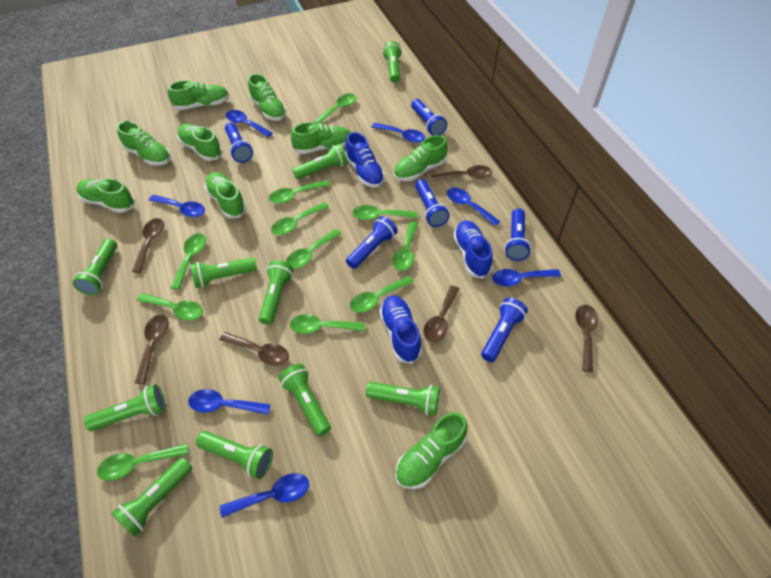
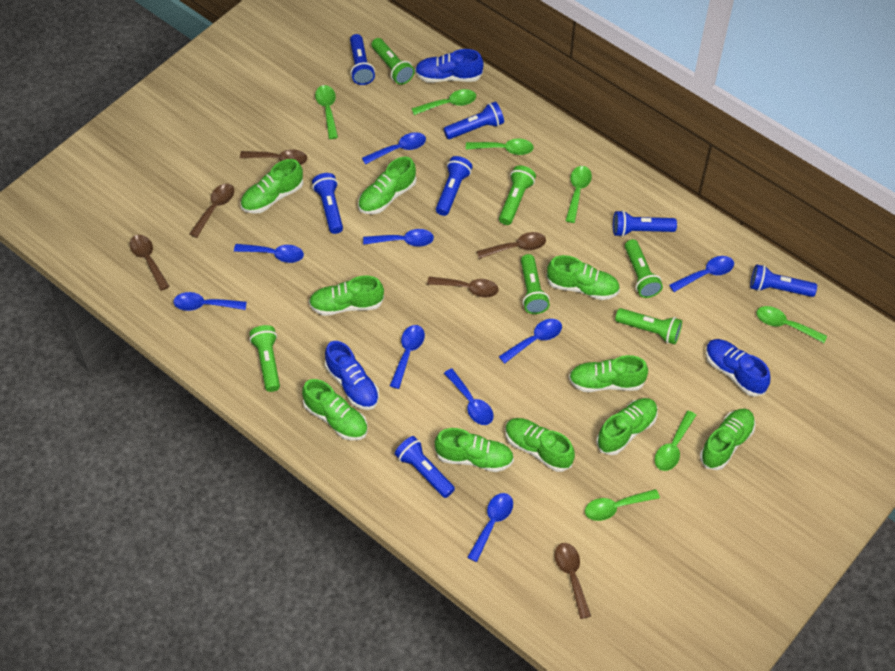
blue flashlight: 6 -> 7
blue spoon: 7 -> 9
green flashlight: 10 -> 6
green shoe: 9 -> 10
green spoon: 11 -> 7

